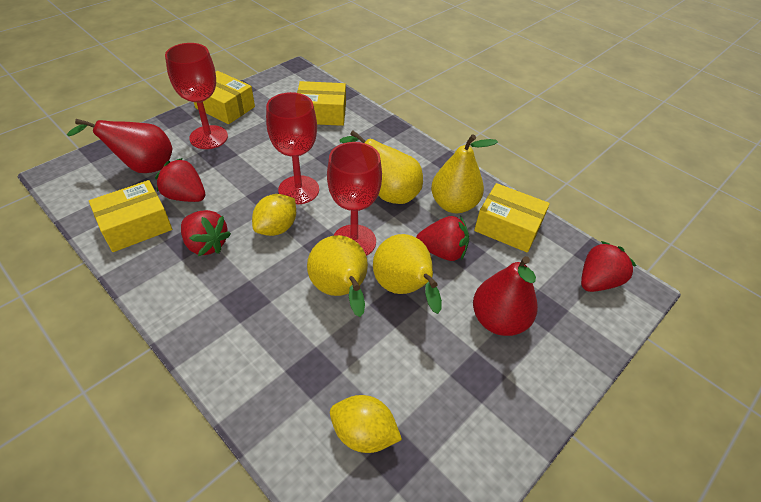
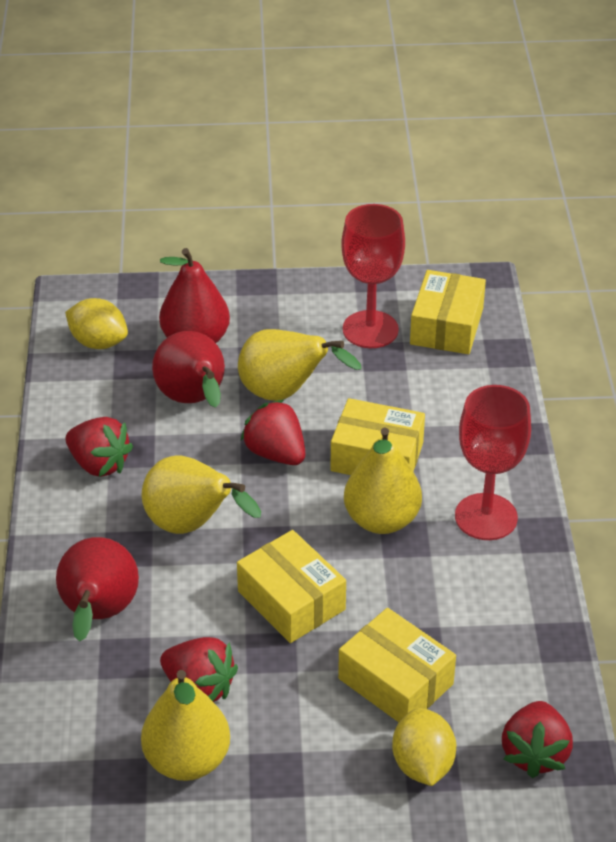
red goblet: 3 -> 2
red pear: 2 -> 3

